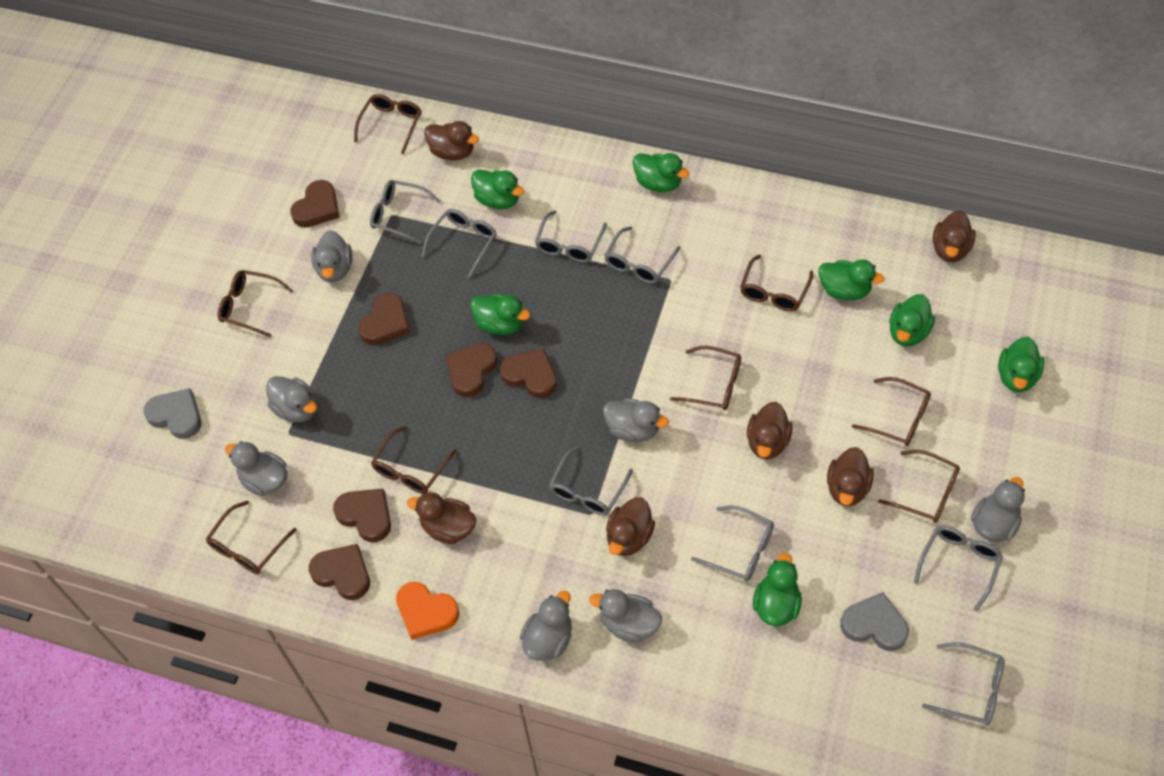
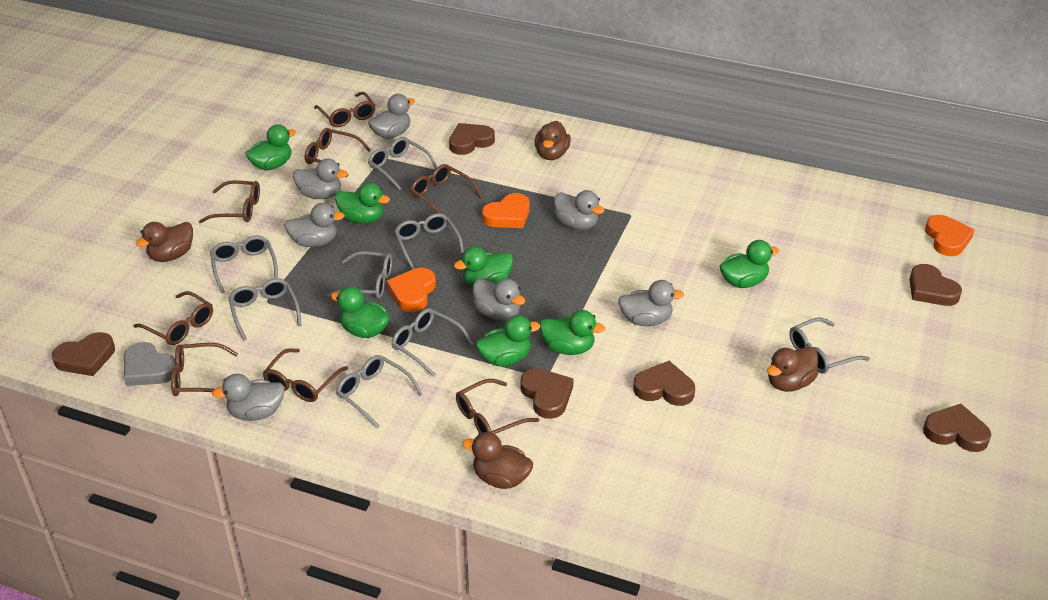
brown duck: 6 -> 4
grey heart: 2 -> 1
orange heart: 1 -> 3

